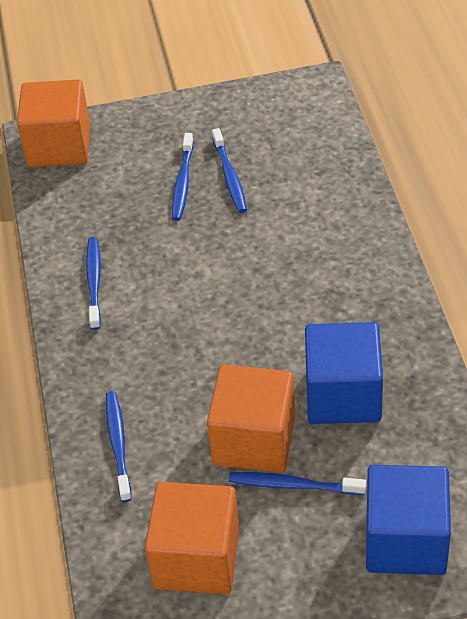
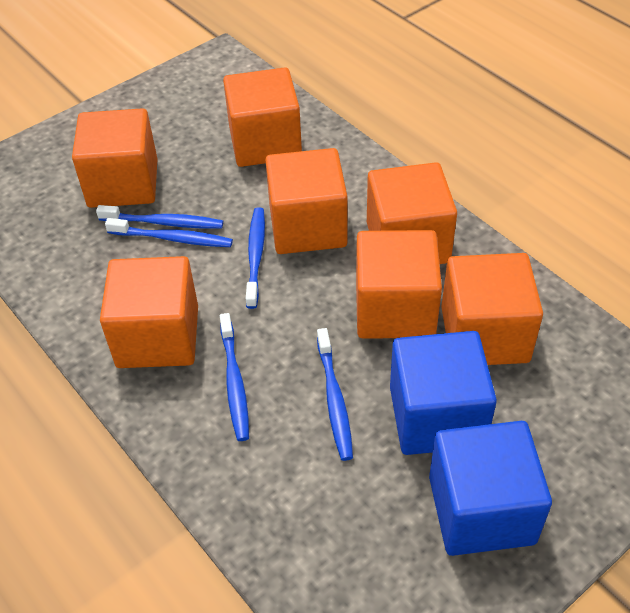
orange cube: 3 -> 7

